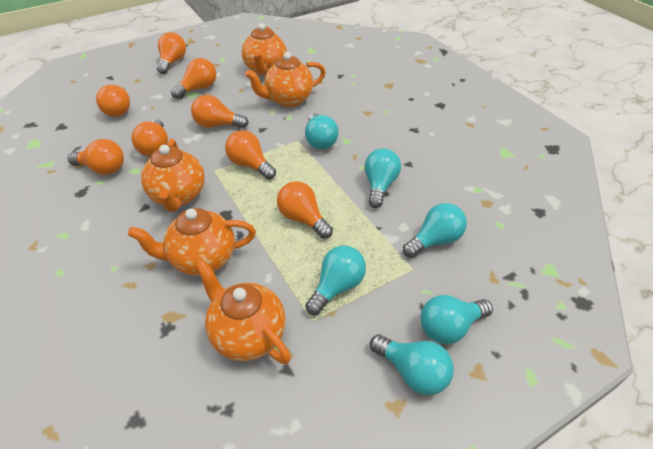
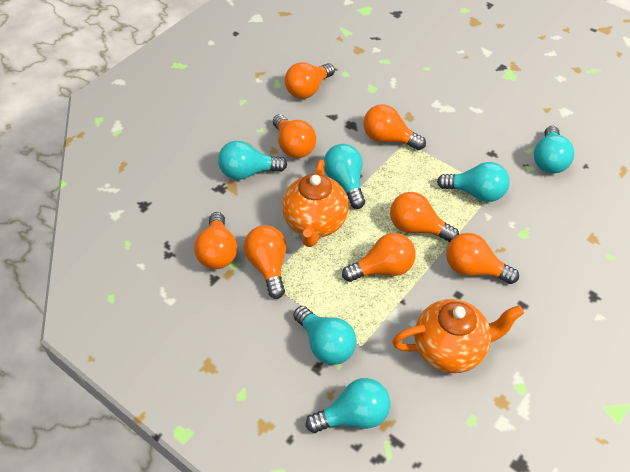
orange teapot: 5 -> 2

